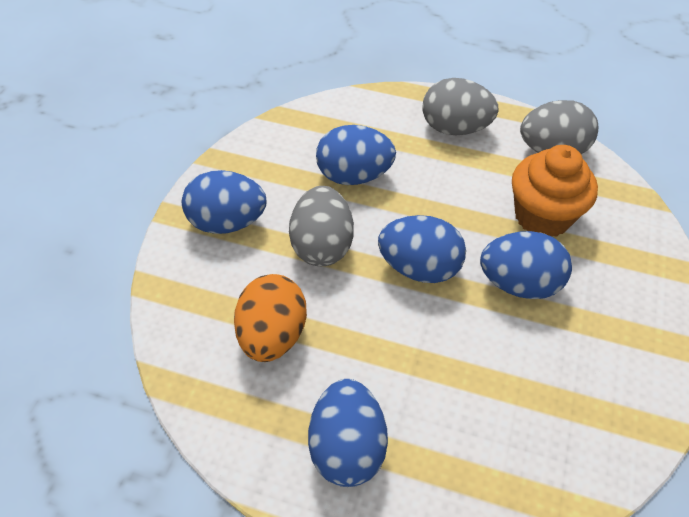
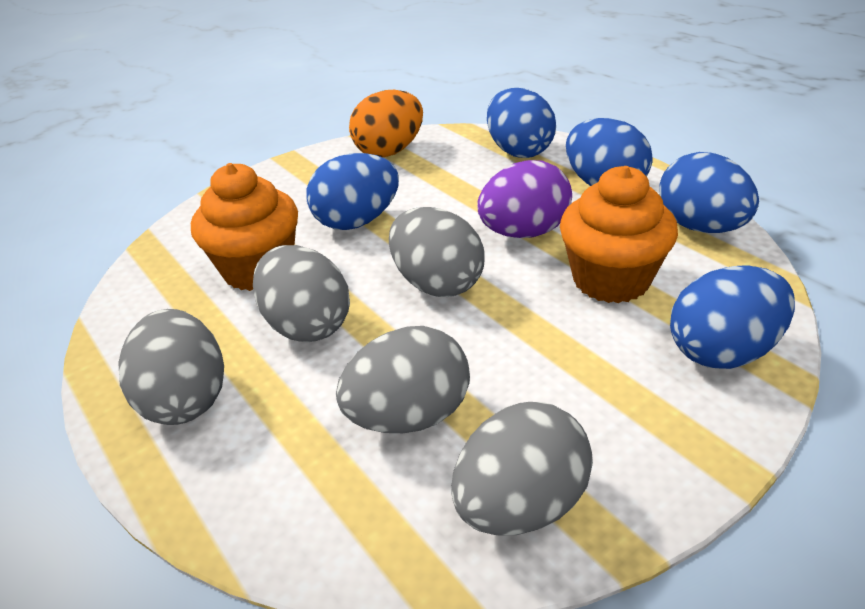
grey egg: 3 -> 5
orange cupcake: 1 -> 2
purple egg: 0 -> 1

